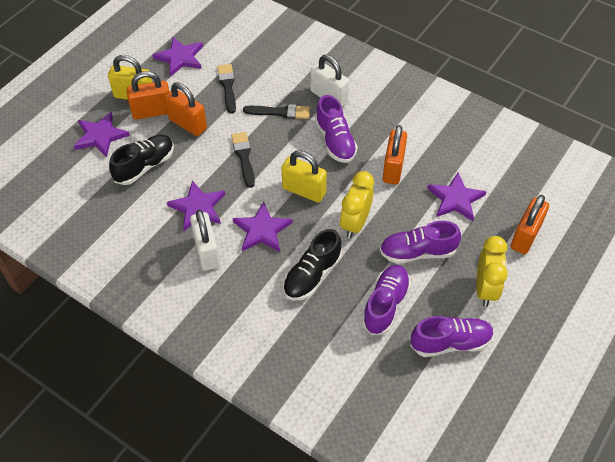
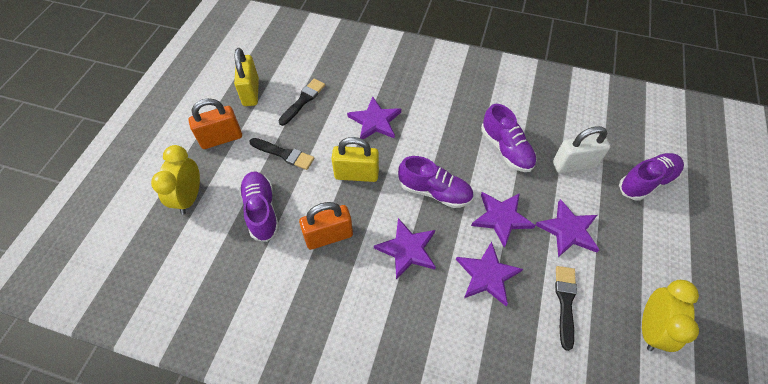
black shoe: 2 -> 0
orange padlock: 4 -> 2
white padlock: 2 -> 1

